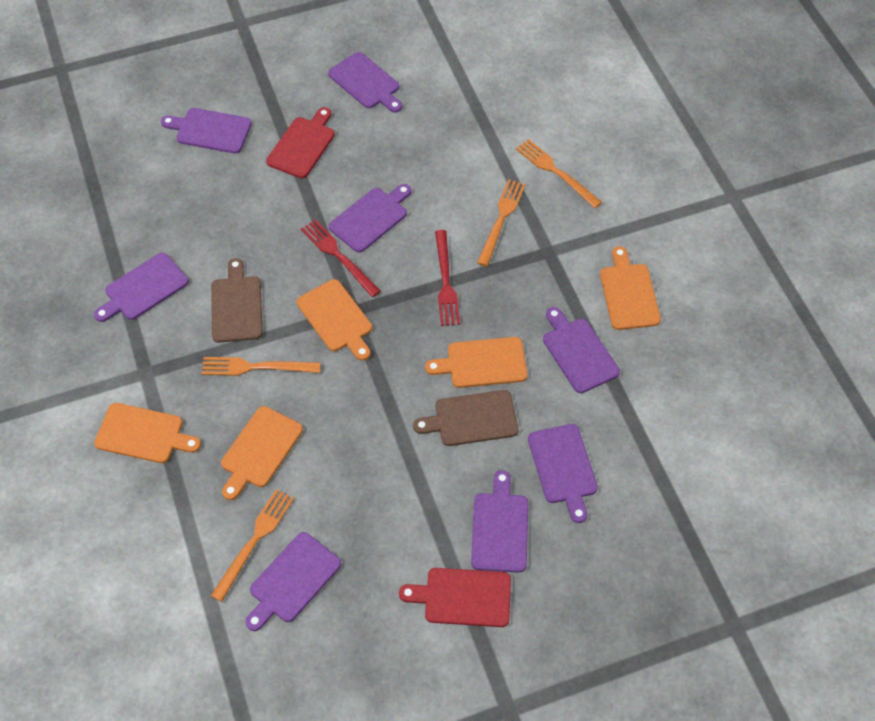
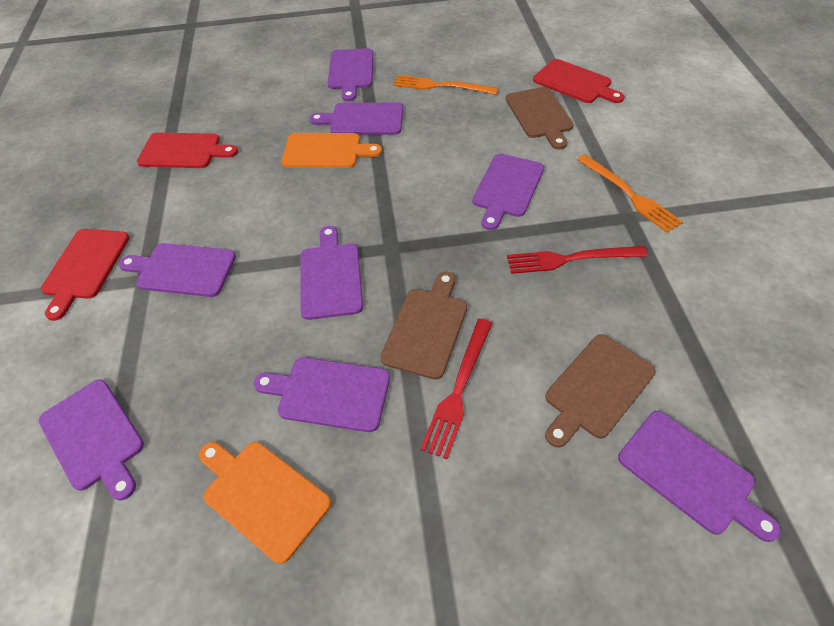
brown cutting board: 2 -> 3
orange cutting board: 5 -> 2
orange fork: 4 -> 2
red cutting board: 2 -> 3

